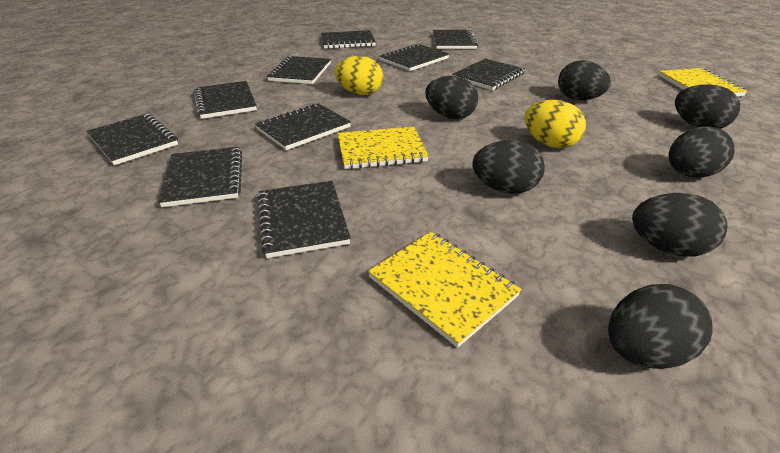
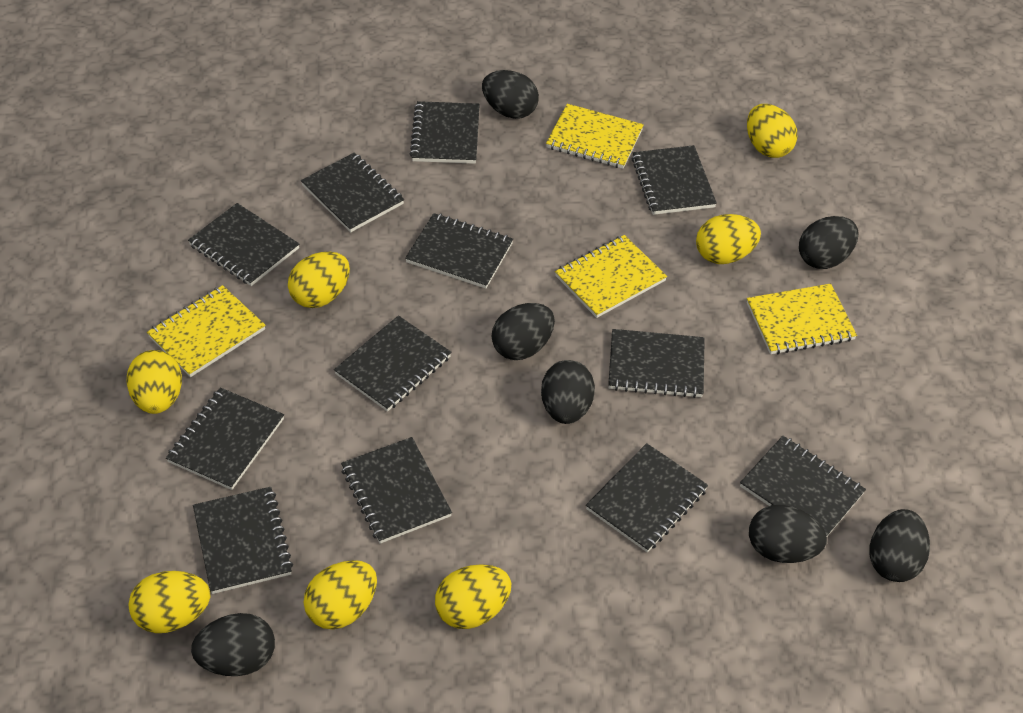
black notebook: 10 -> 12
yellow egg: 2 -> 7
yellow notebook: 3 -> 4

